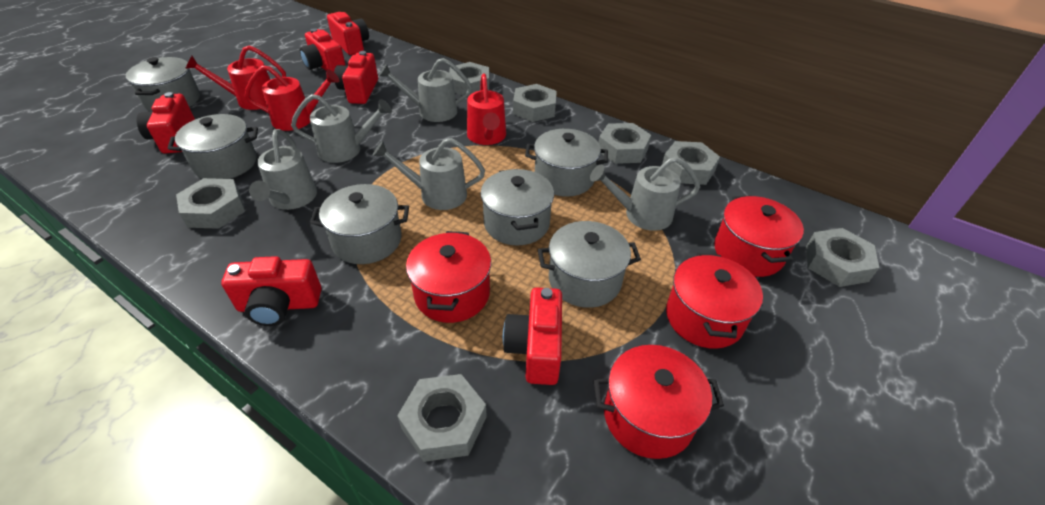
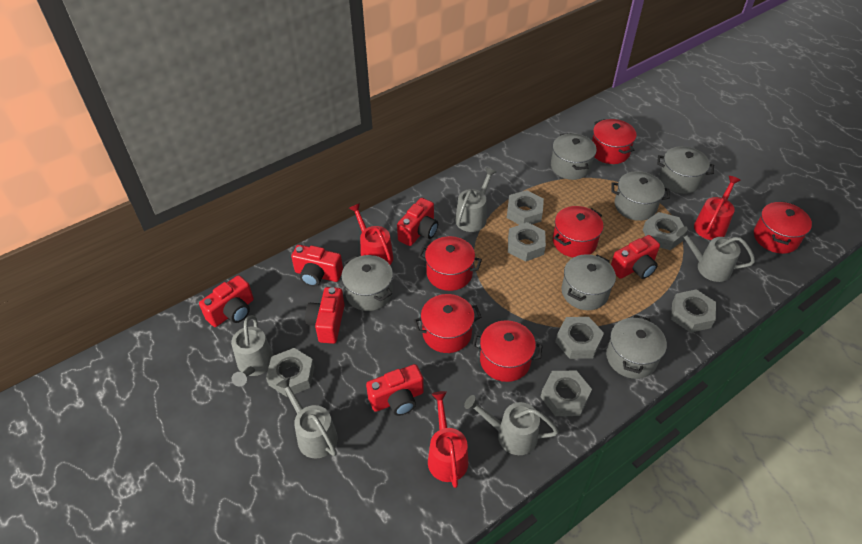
red pot: 4 -> 6

